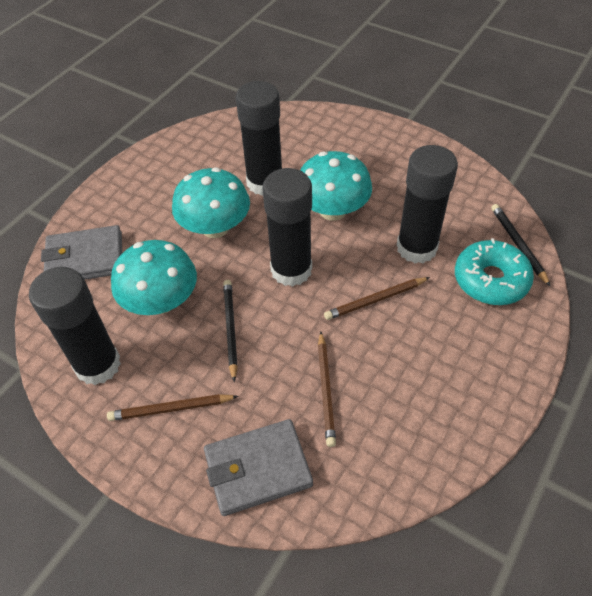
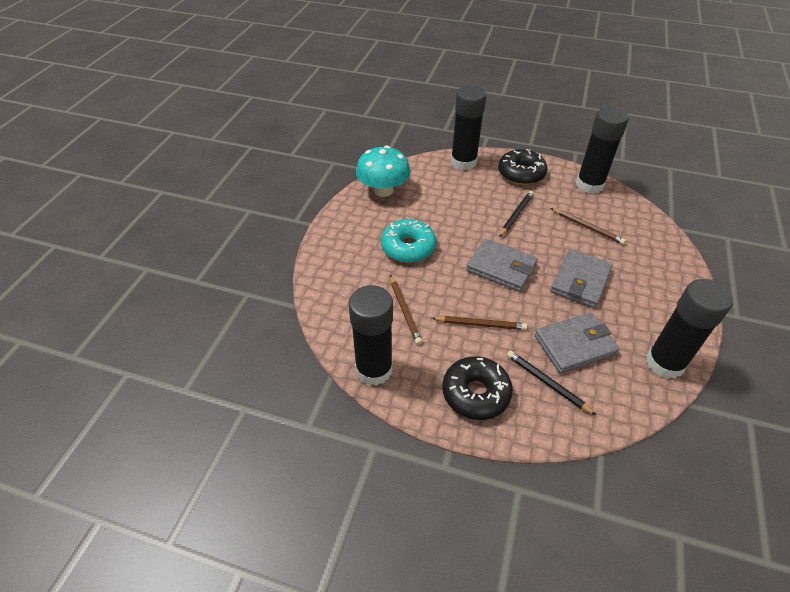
black donut: 0 -> 2
grey wallet: 2 -> 3
turquoise mushroom: 3 -> 1

